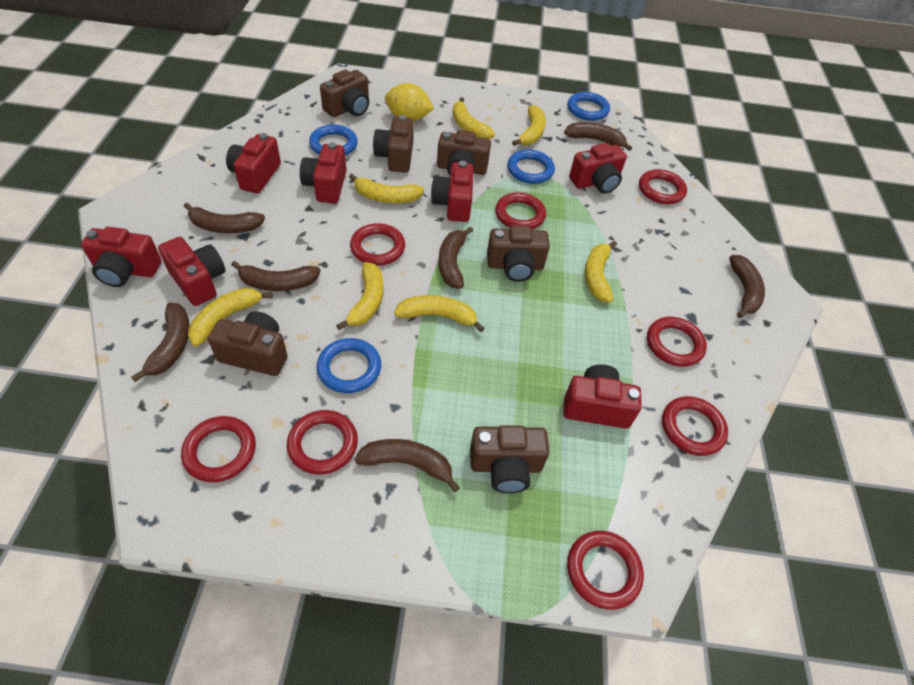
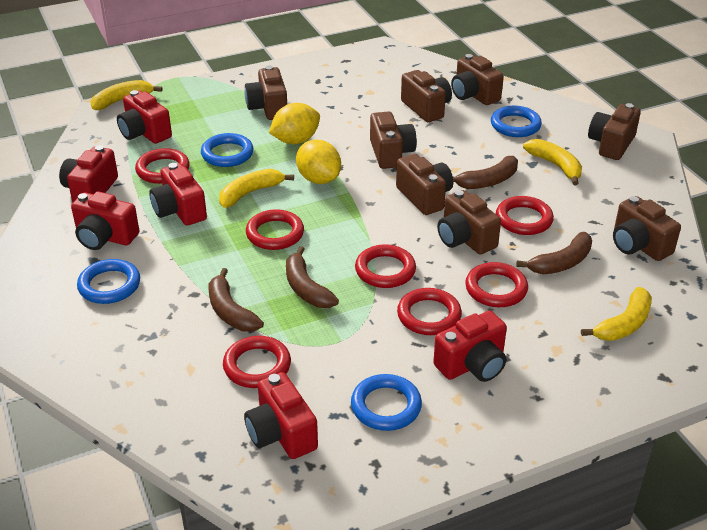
brown banana: 7 -> 4
brown camera: 6 -> 8
red camera: 7 -> 6
red ring: 8 -> 7
yellow banana: 7 -> 4
yellow lemon: 1 -> 2

